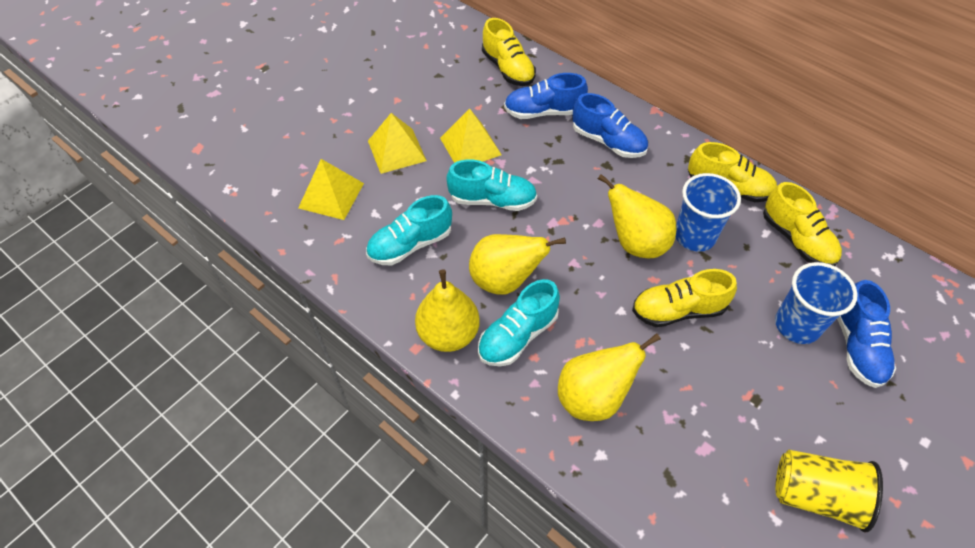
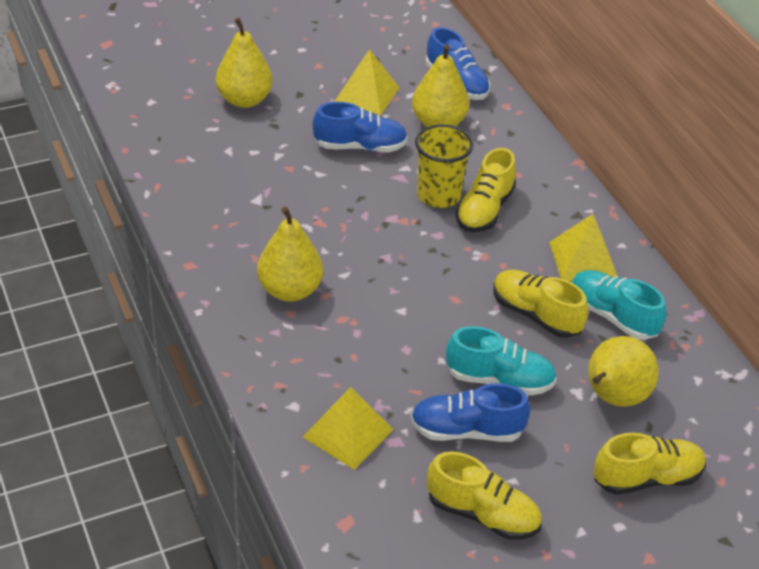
blue cup: 2 -> 0
turquoise shoe: 3 -> 2

